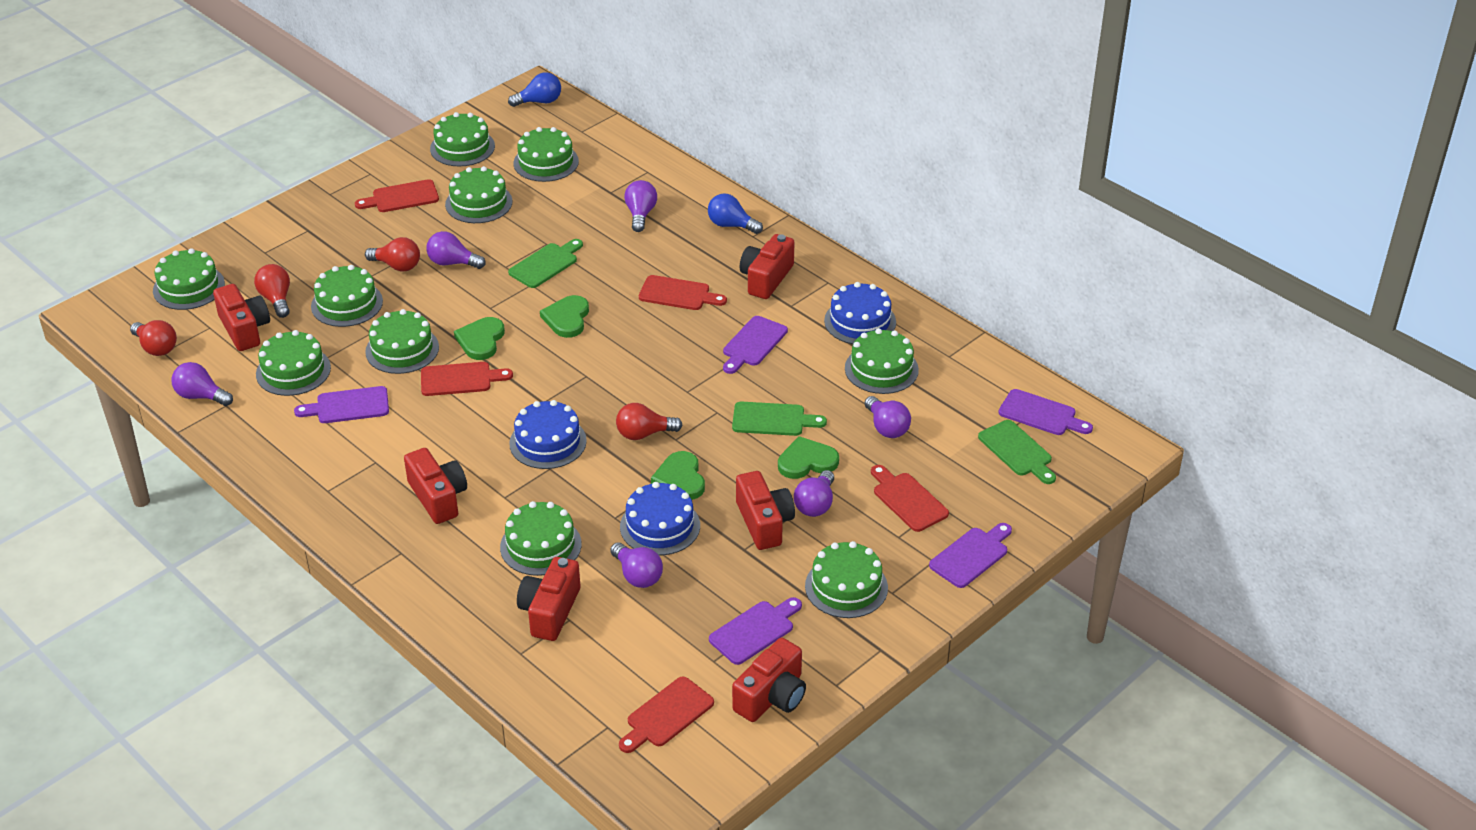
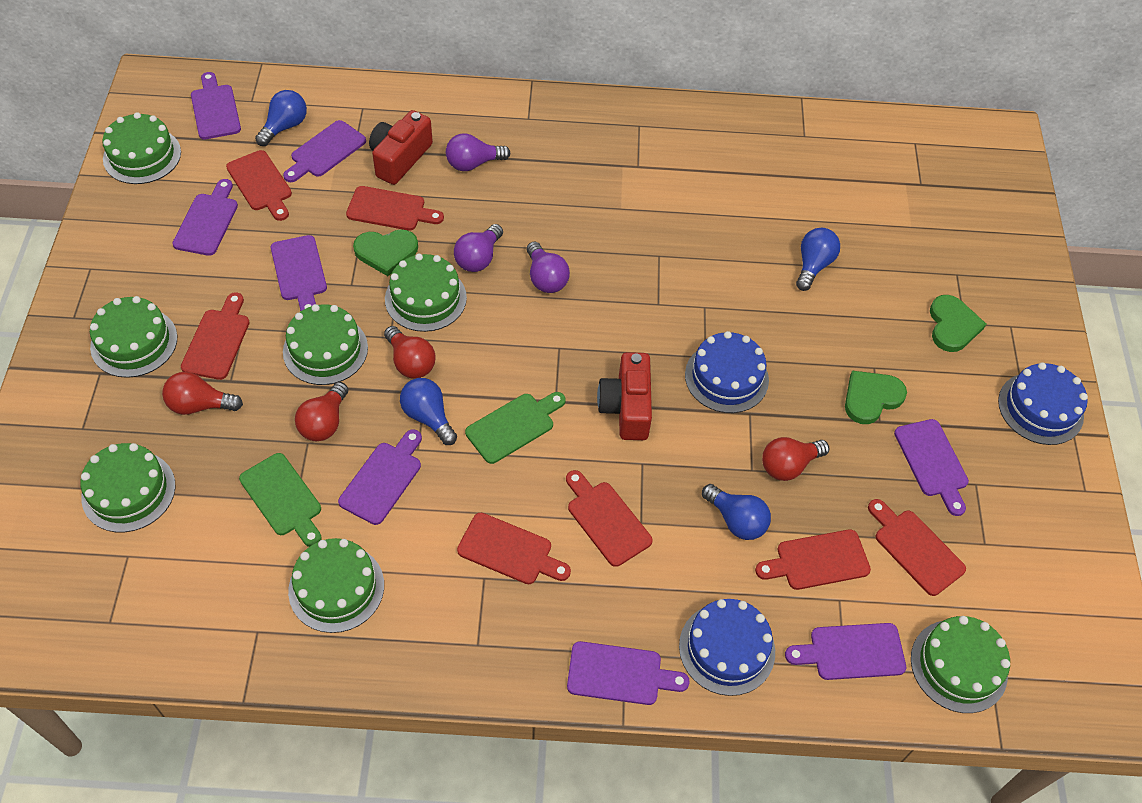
blue light bulb: 2 -> 4
green cake: 10 -> 7
green cutting board: 3 -> 2
green heart: 4 -> 3
purple cutting board: 5 -> 8
purple light bulb: 6 -> 3
red camera: 6 -> 2
red cutting board: 5 -> 7

